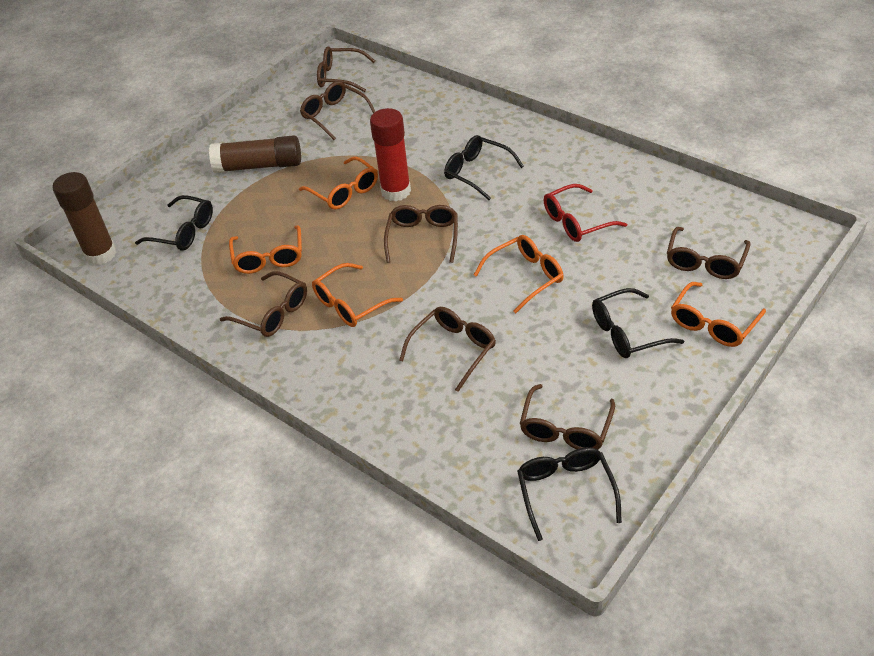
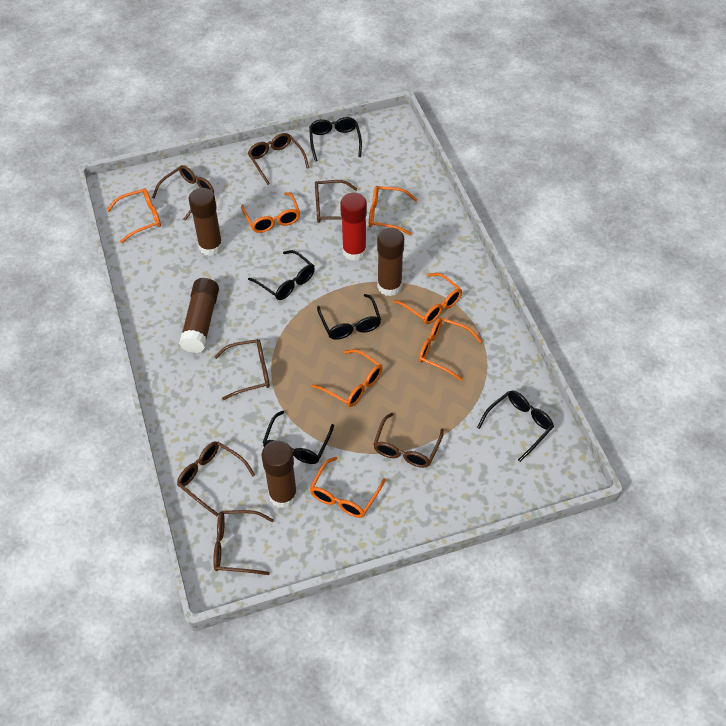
black glasses: 4 -> 5
brown glue stick: 2 -> 4
orange glasses: 5 -> 7
red glasses: 1 -> 0

